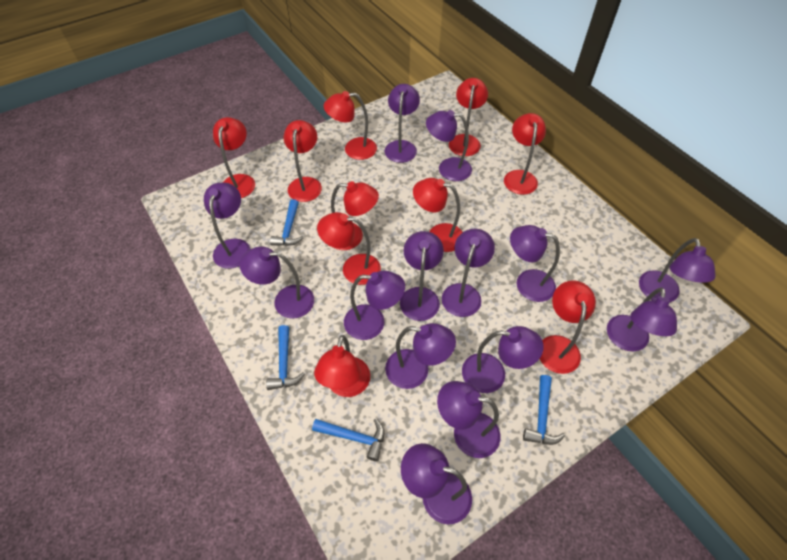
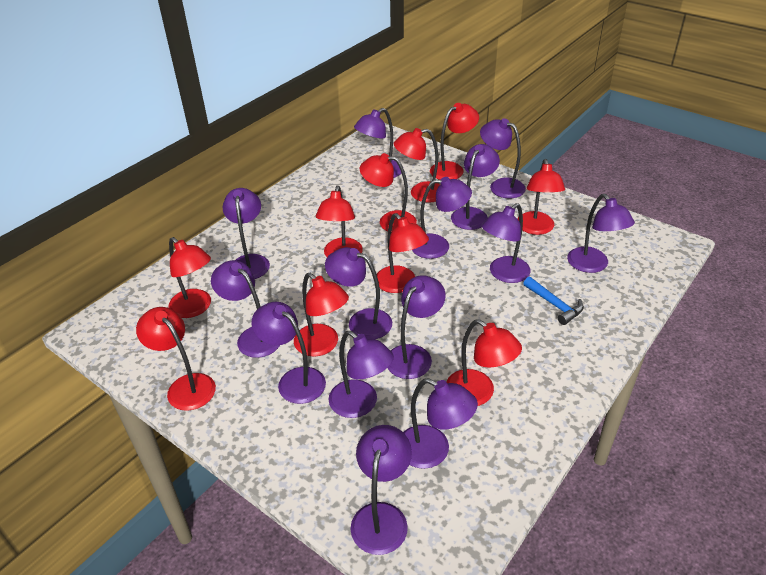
blue hammer: 4 -> 1

